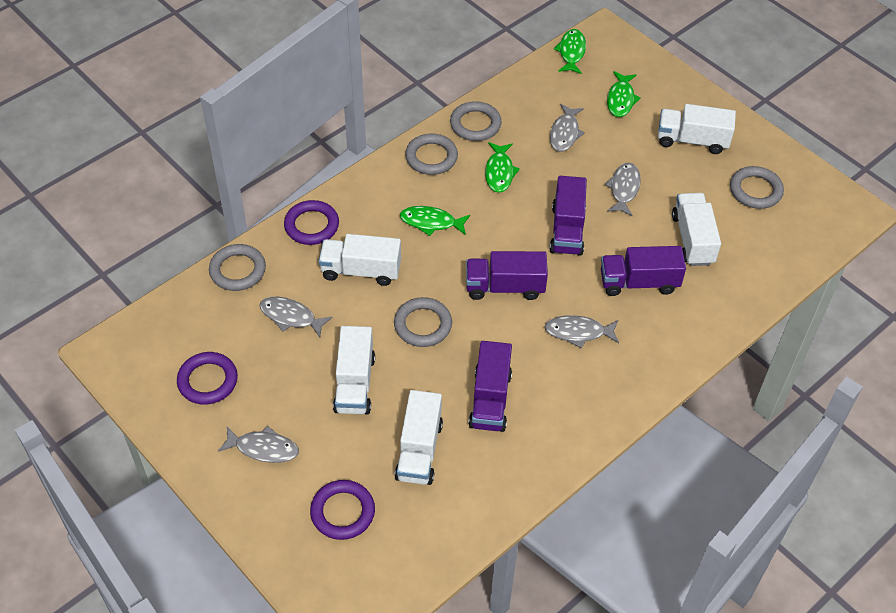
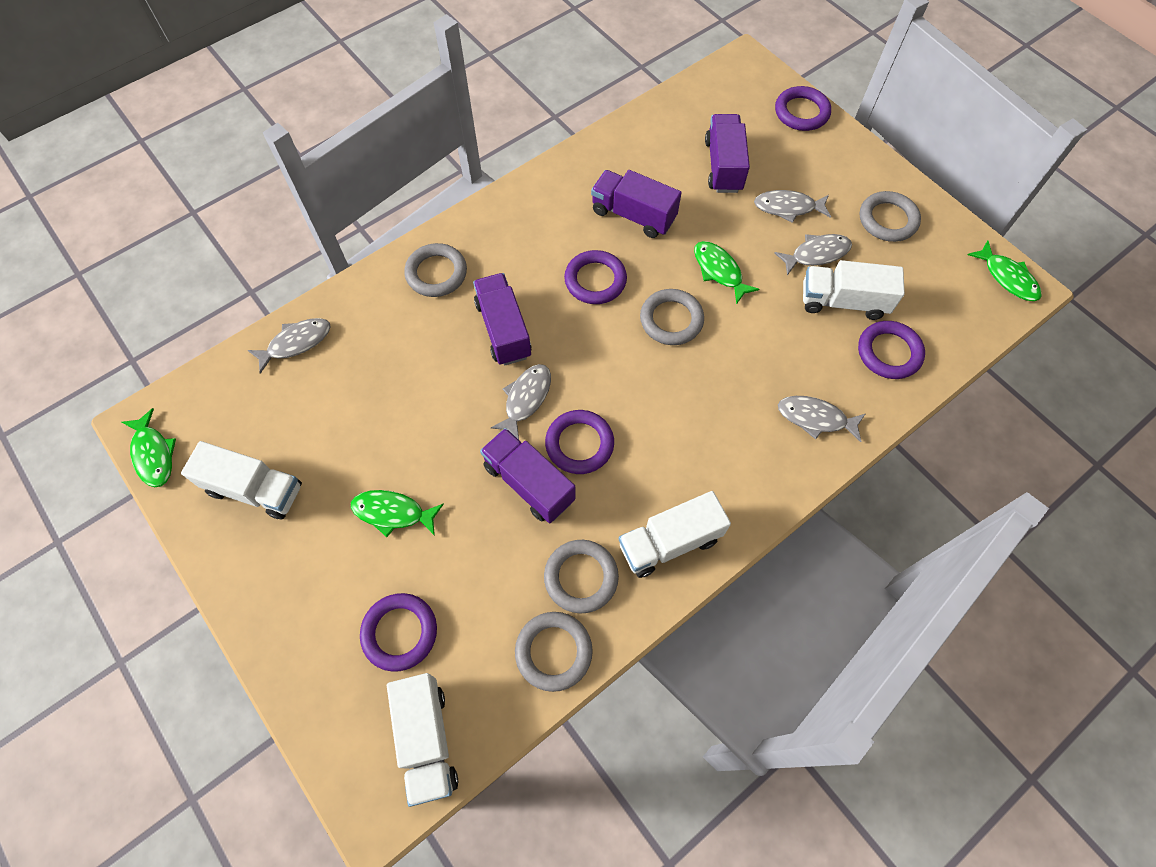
purple ring: 3 -> 5
white truck: 5 -> 4

